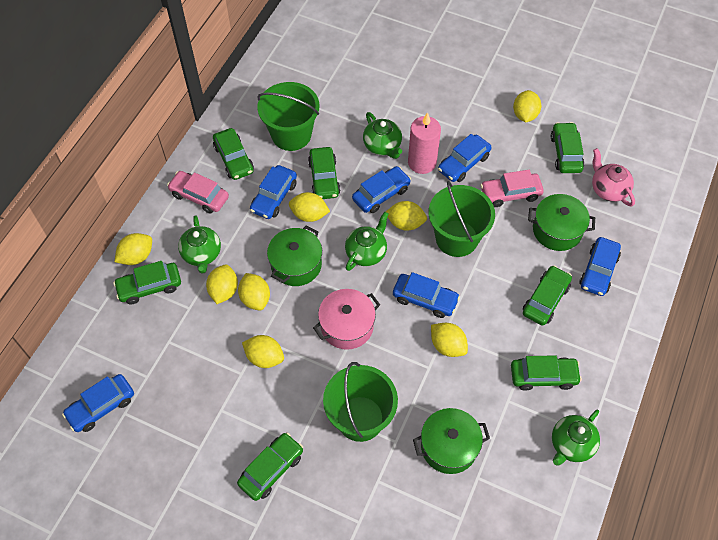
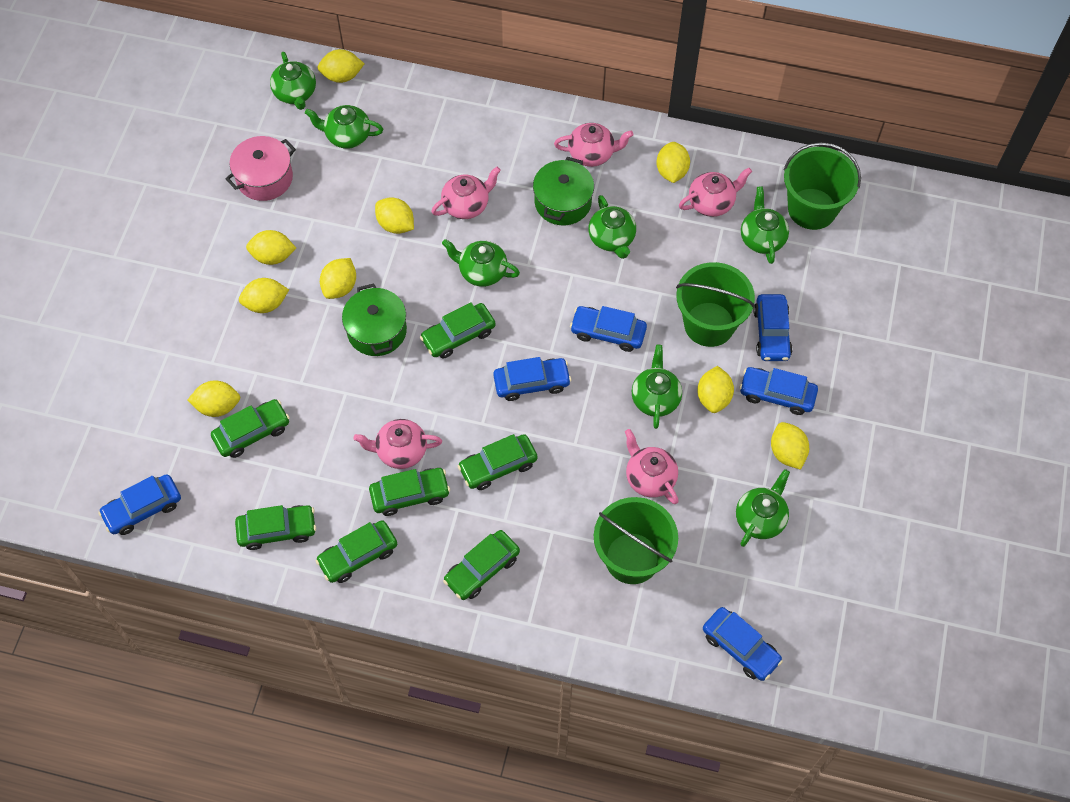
green pot: 3 -> 2
green teapot: 4 -> 7
pink candle: 1 -> 0
pink car: 2 -> 0
pink teapot: 1 -> 5
yellow lemon: 8 -> 9

